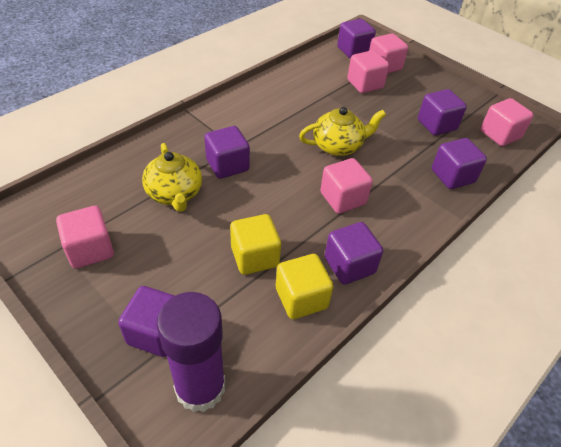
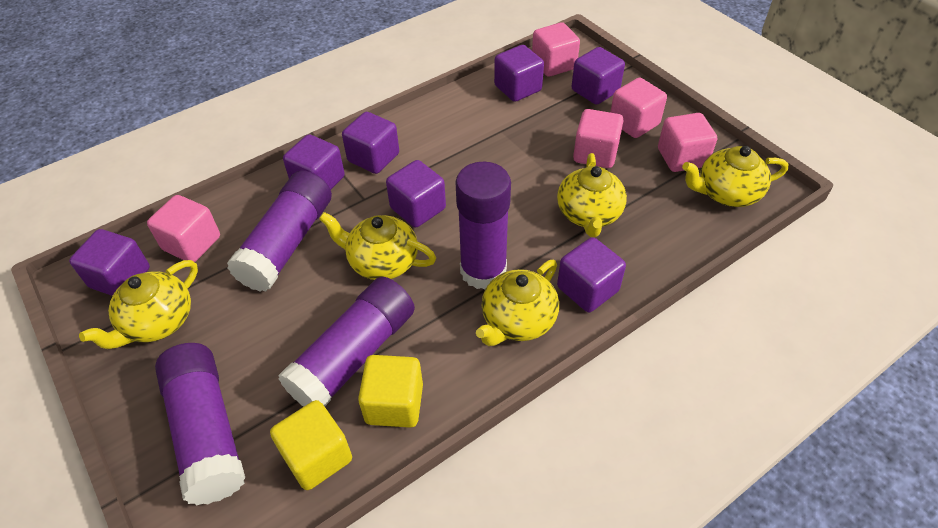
purple cube: 6 -> 7
purple glue stick: 1 -> 4
yellow teapot: 2 -> 5

